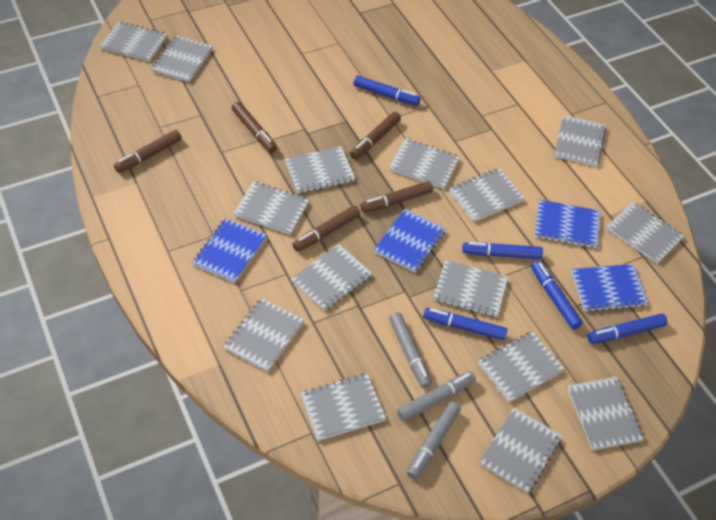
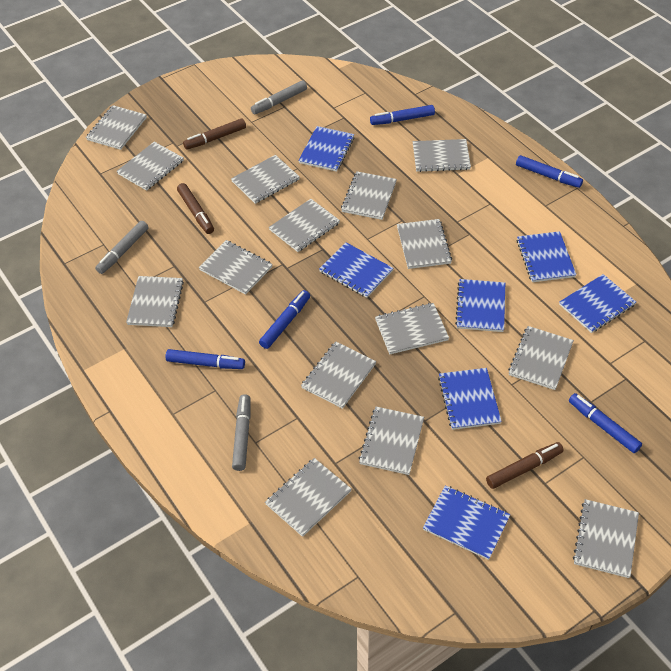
blue notebook: 4 -> 7
brown marker: 5 -> 3

